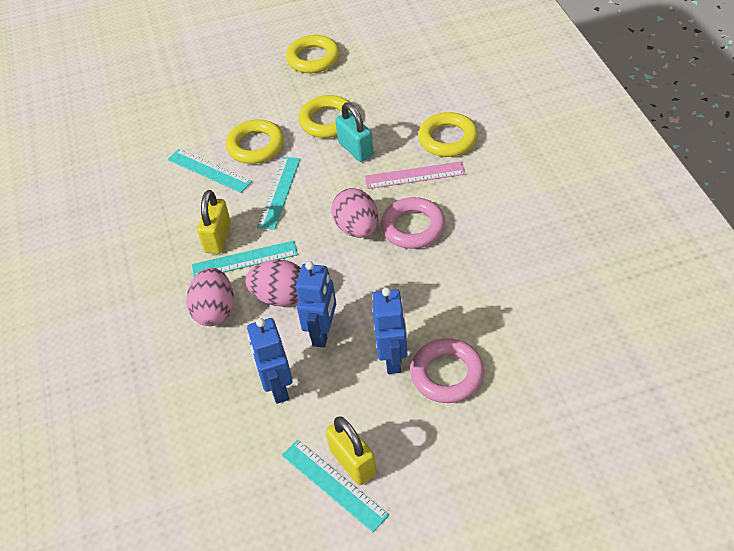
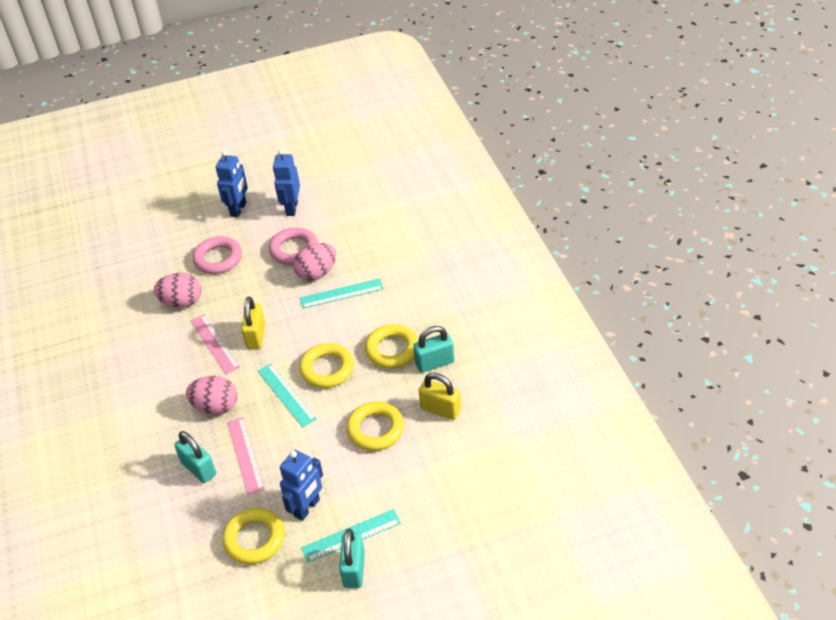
pink ruler: 1 -> 2
turquoise padlock: 1 -> 3
turquoise ruler: 4 -> 3

